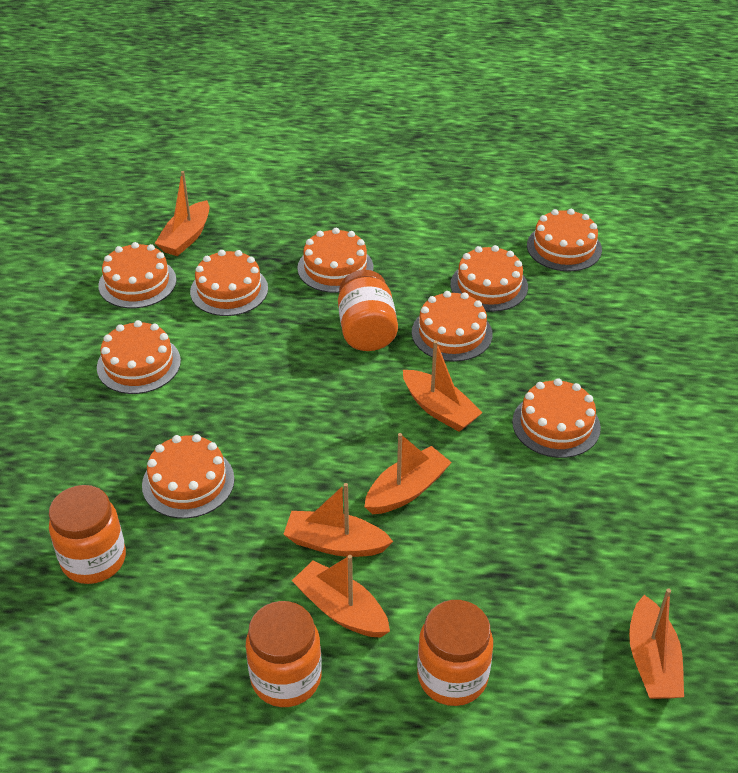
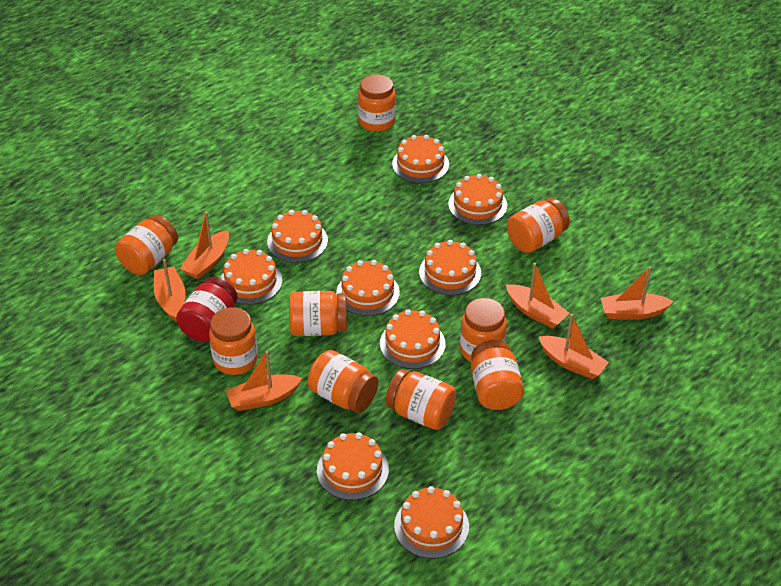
orange jar: 4 -> 9
red jar: 0 -> 1

